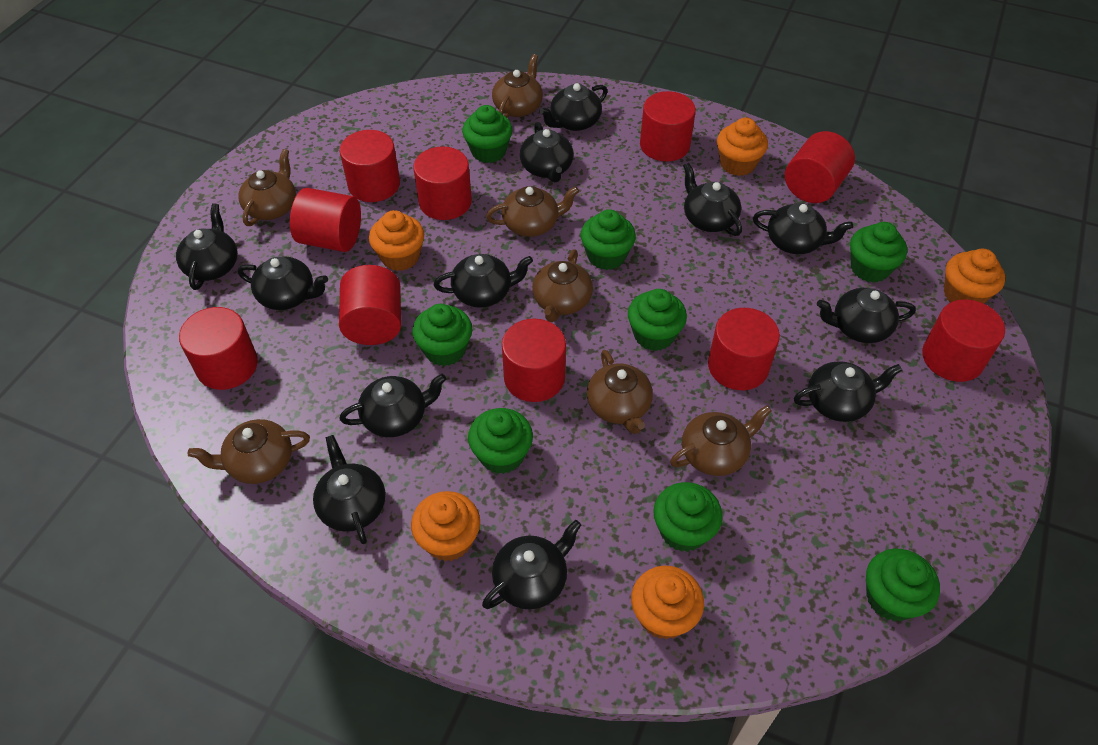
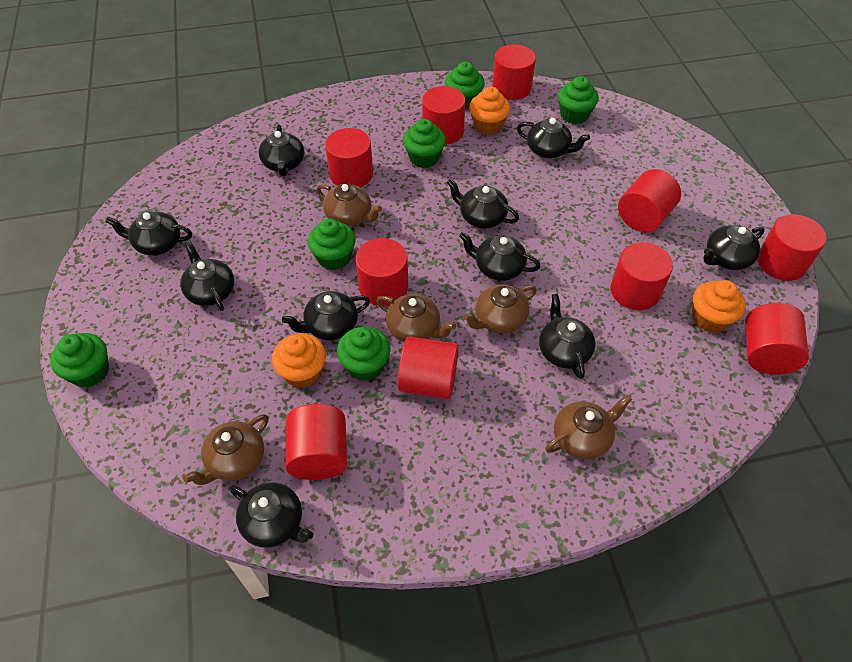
black teapot: 12 -> 10
brown teapot: 7 -> 5
green cupcake: 8 -> 6
orange cupcake: 5 -> 3

